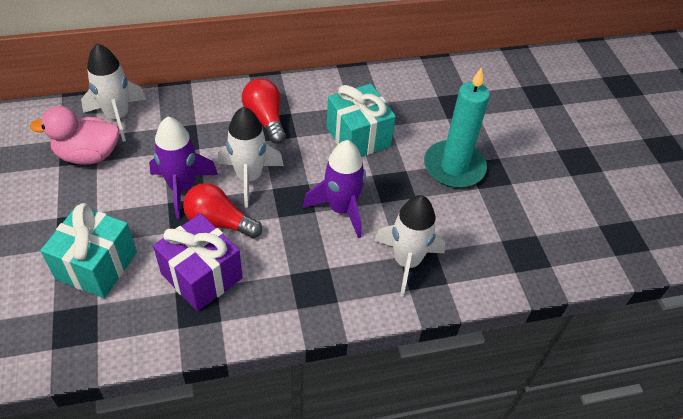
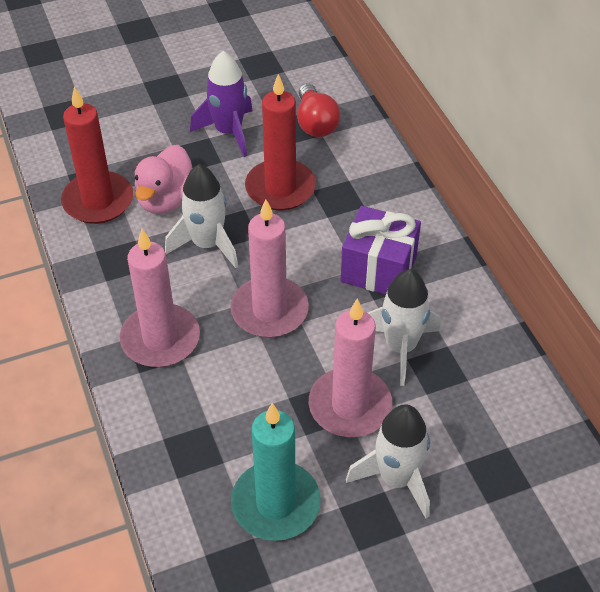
pink candle: 0 -> 3
purple rocket: 2 -> 1
red candle: 0 -> 2
red light bulb: 2 -> 1
turquoise gift: 2 -> 0

